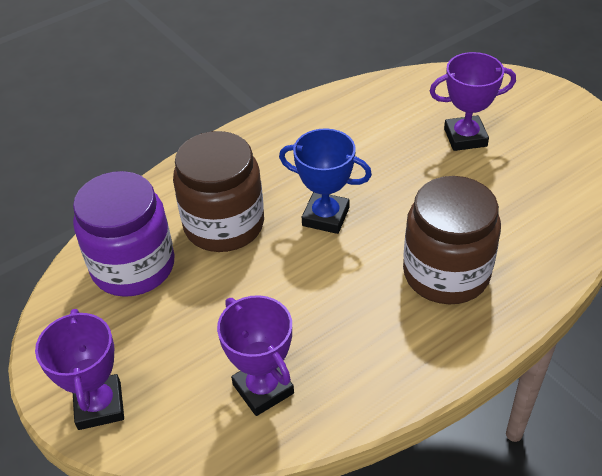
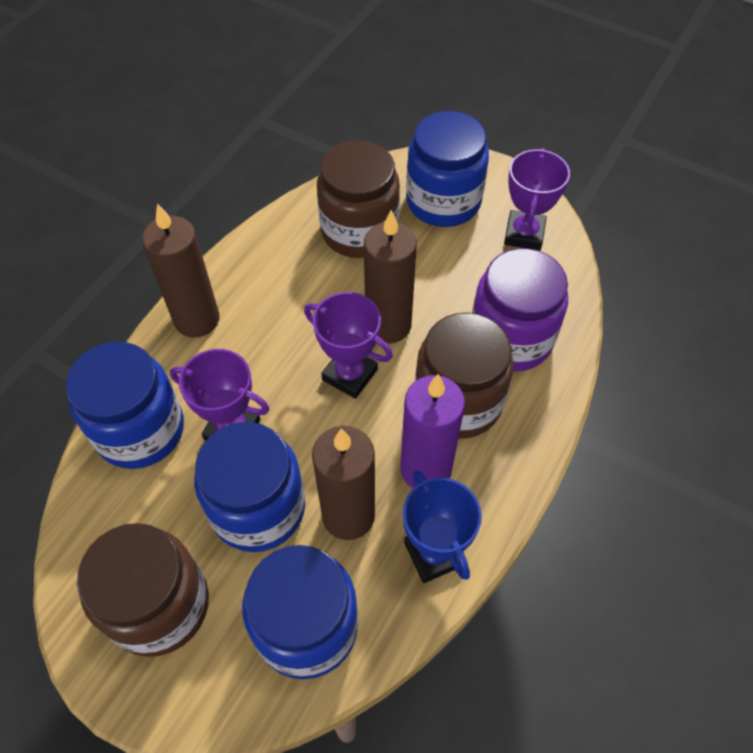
blue jar: 0 -> 4
brown candle: 0 -> 3
brown jar: 2 -> 3
purple candle: 0 -> 1

